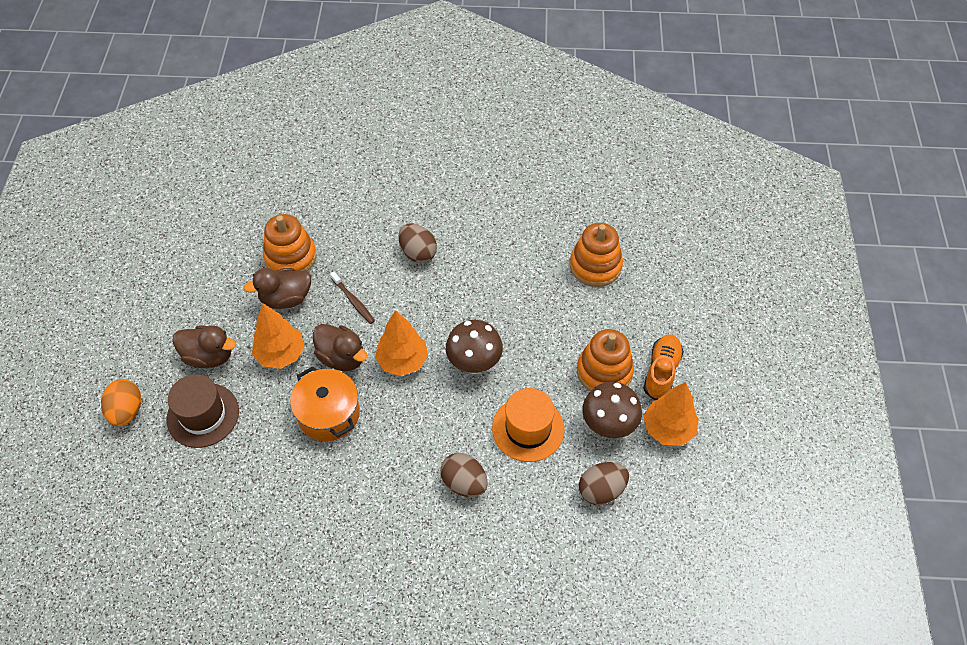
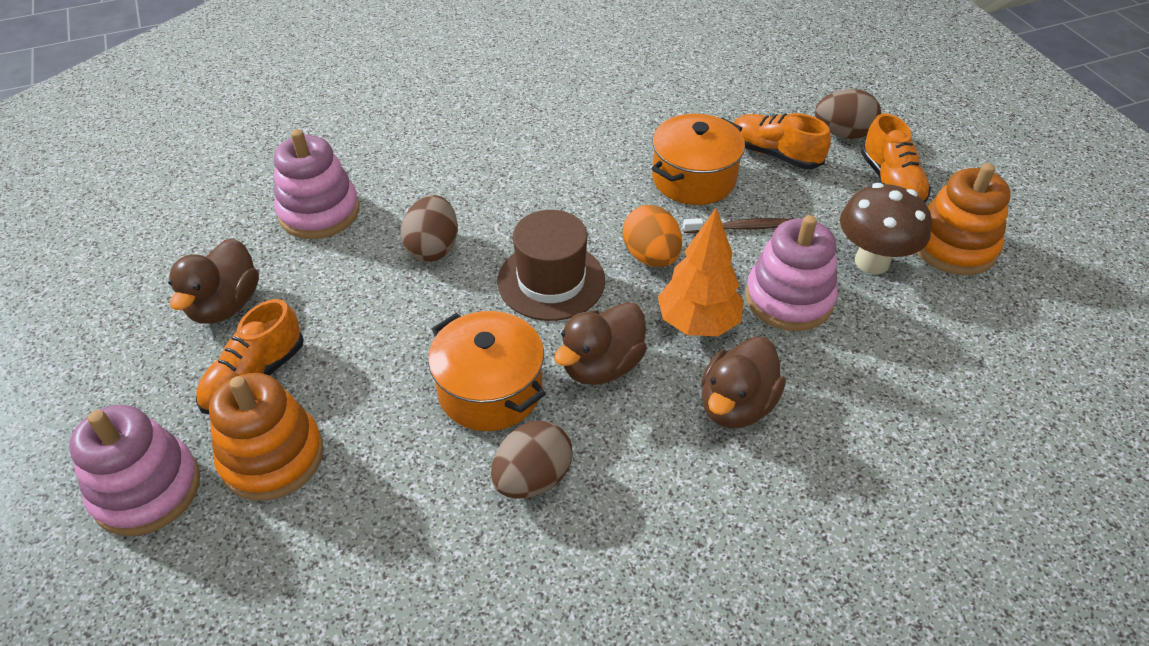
brown mushroom: 2 -> 1
orange hat: 1 -> 0
orange pot: 1 -> 2
orange shoe: 1 -> 3
orange stacking toy: 3 -> 2
orange tree: 3 -> 1
pink stacking toy: 0 -> 3

